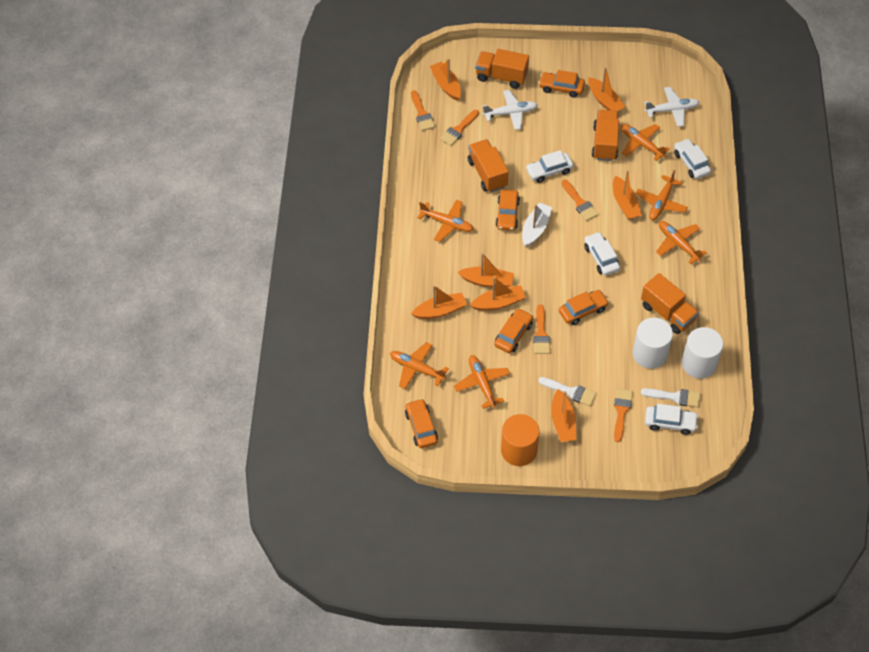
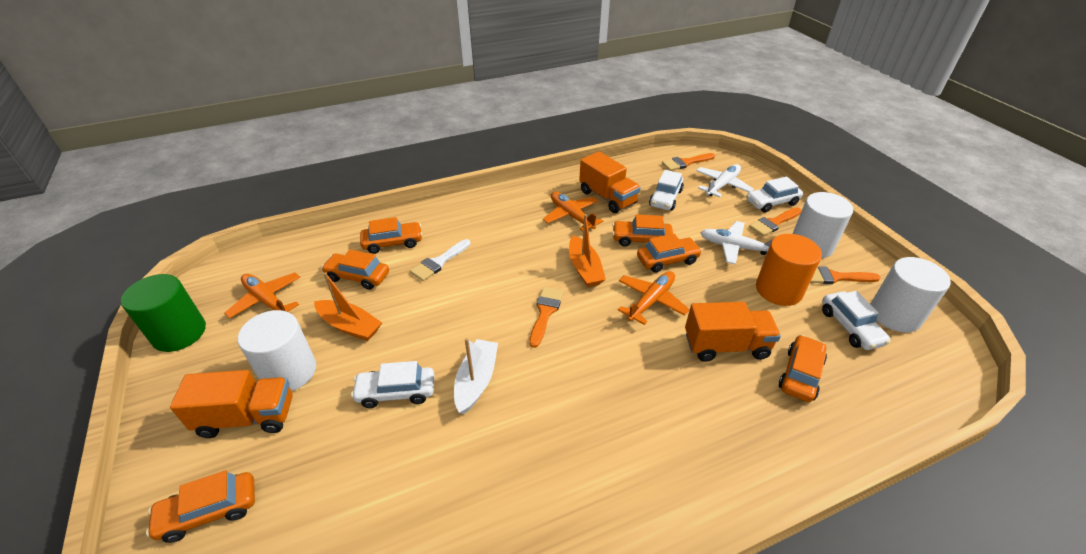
green cylinder: 0 -> 1
orange boat: 7 -> 2
orange brush: 5 -> 4
orange car: 5 -> 6
orange plane: 6 -> 3
orange truck: 4 -> 3
white brush: 2 -> 1
white cylinder: 2 -> 3

